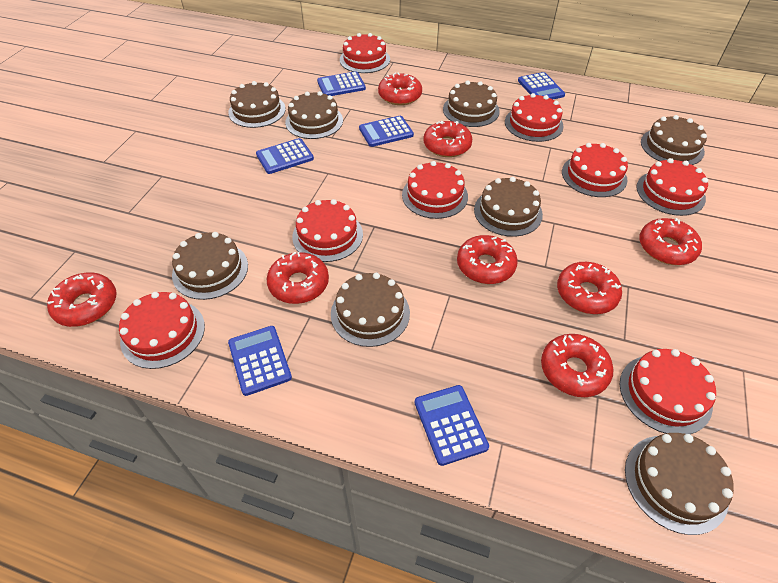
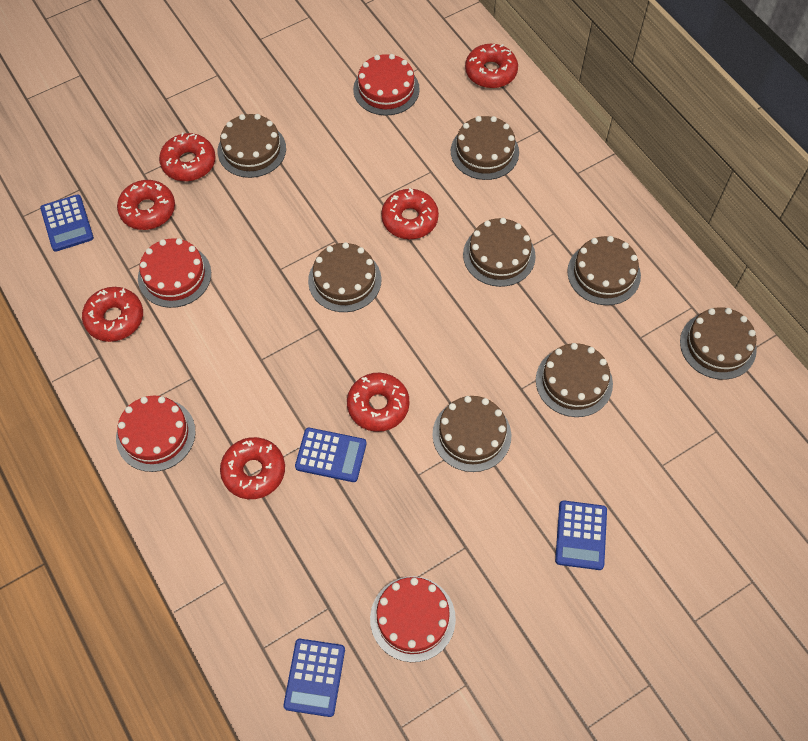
blue calculator: 6 -> 4
red cake: 8 -> 4
red donut: 8 -> 7

